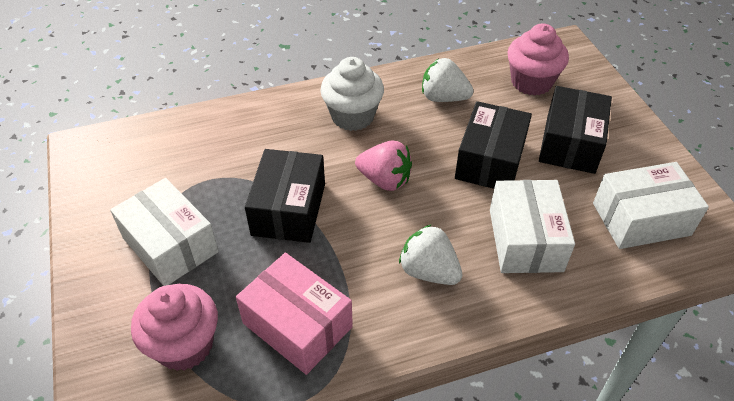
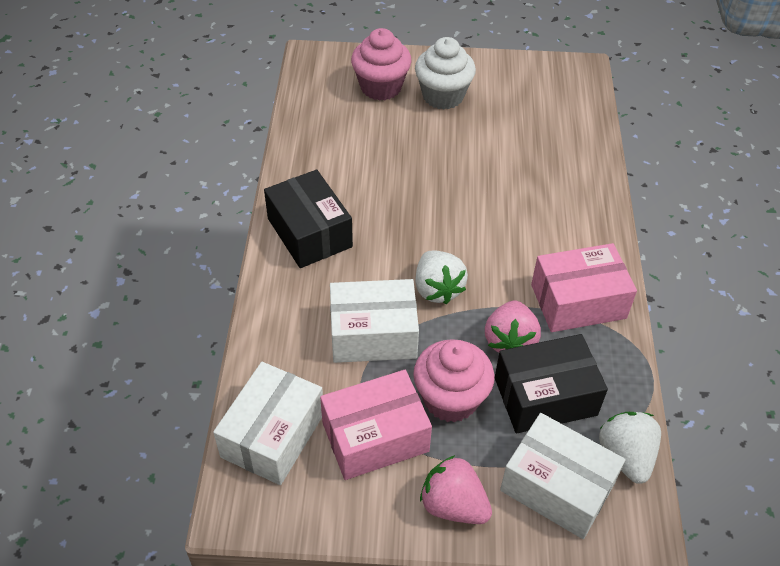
black box: 3 -> 2
pink box: 1 -> 2
pink strawberry: 1 -> 2

